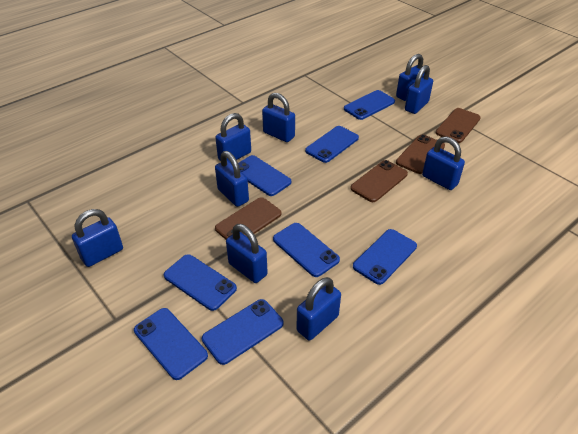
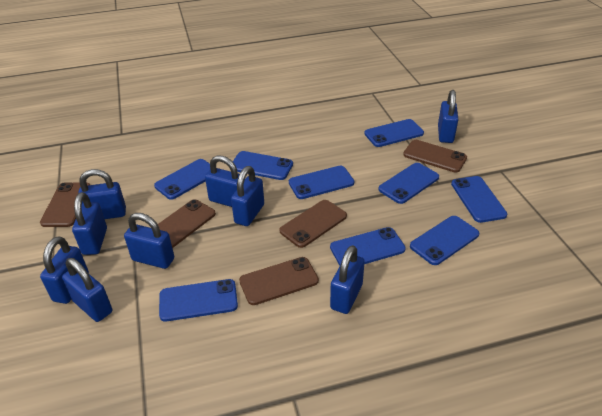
blue phone: 8 -> 9
brown phone: 4 -> 5

